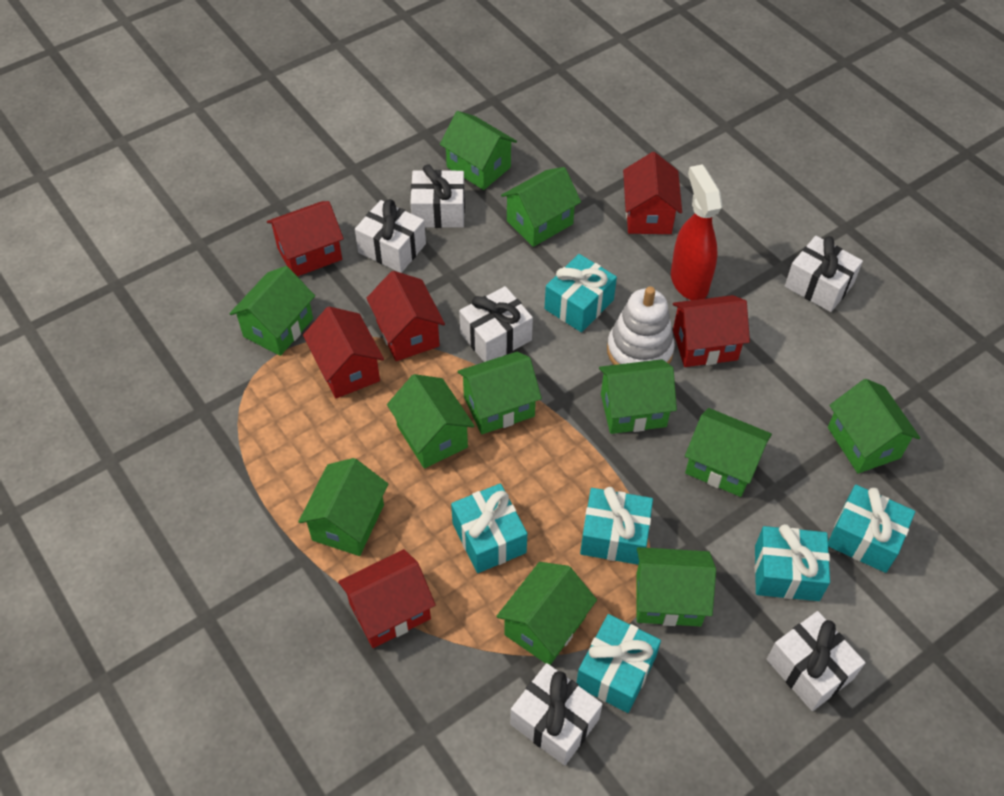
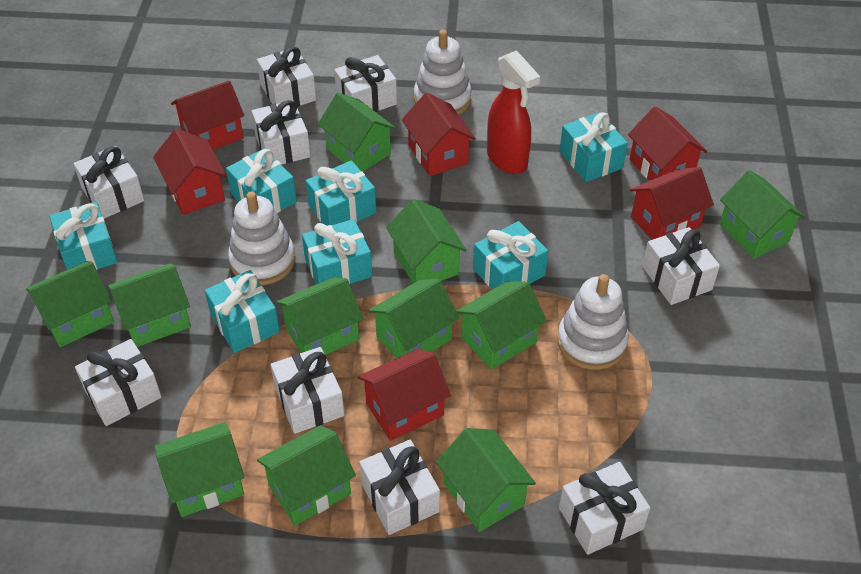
turquoise gift: 6 -> 7
white gift: 6 -> 9
white stacking toy: 1 -> 3

